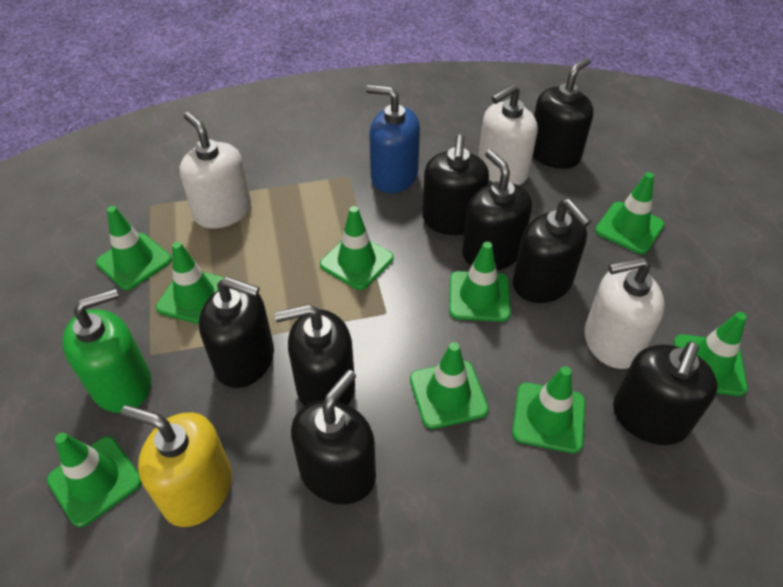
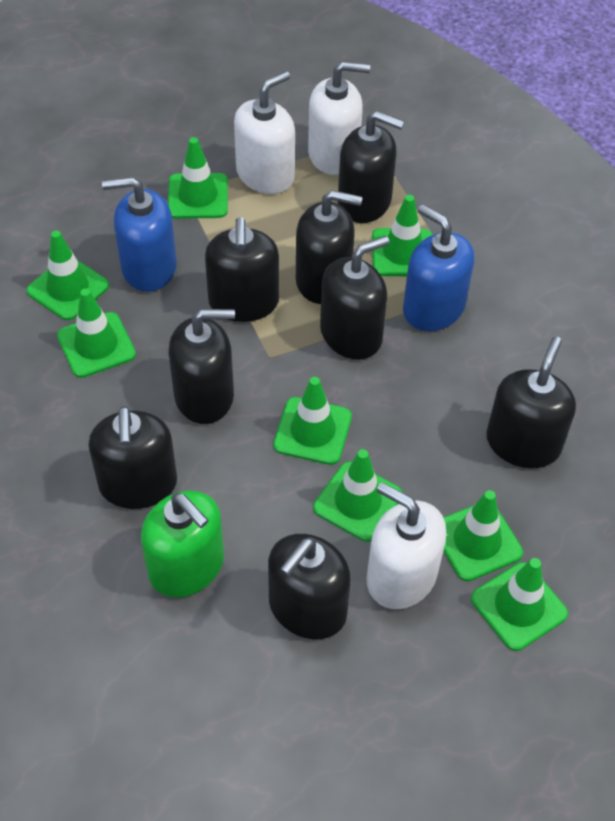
blue soap dispenser: 1 -> 2
green traffic cone: 9 -> 8
yellow soap dispenser: 1 -> 0

